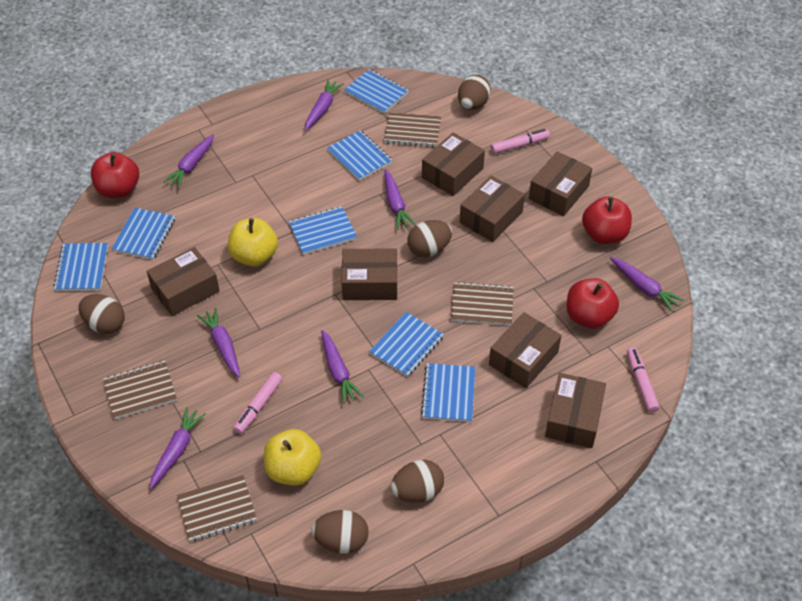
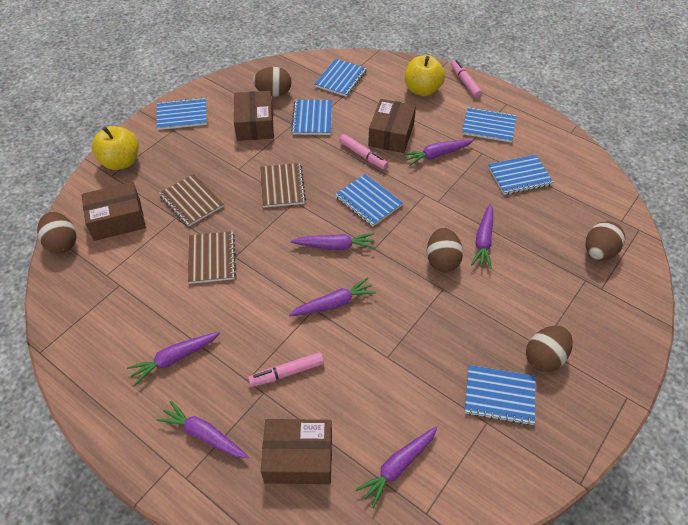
brown box: 7 -> 4
brown notebook: 4 -> 3
red apple: 3 -> 0

